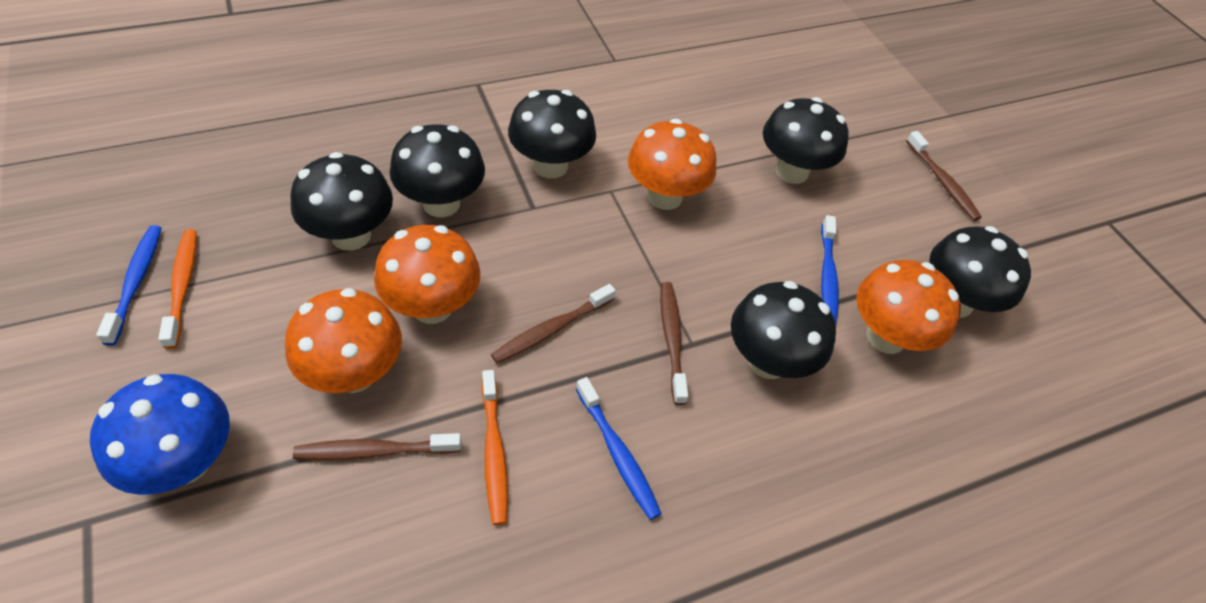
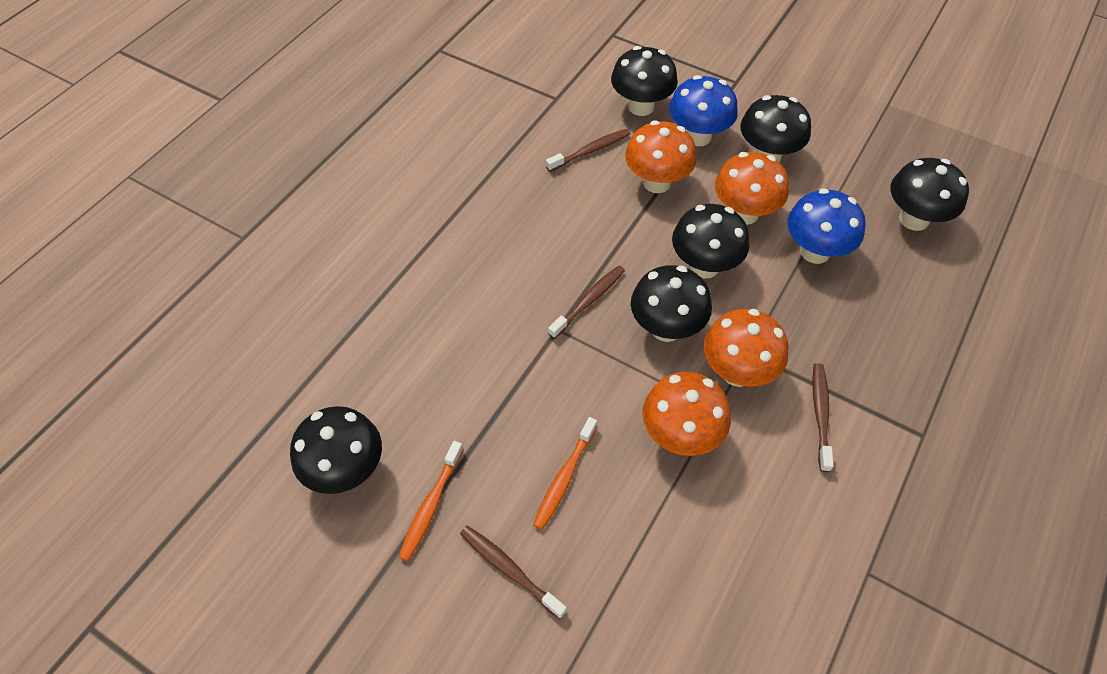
blue mushroom: 1 -> 2
blue toothbrush: 3 -> 0

